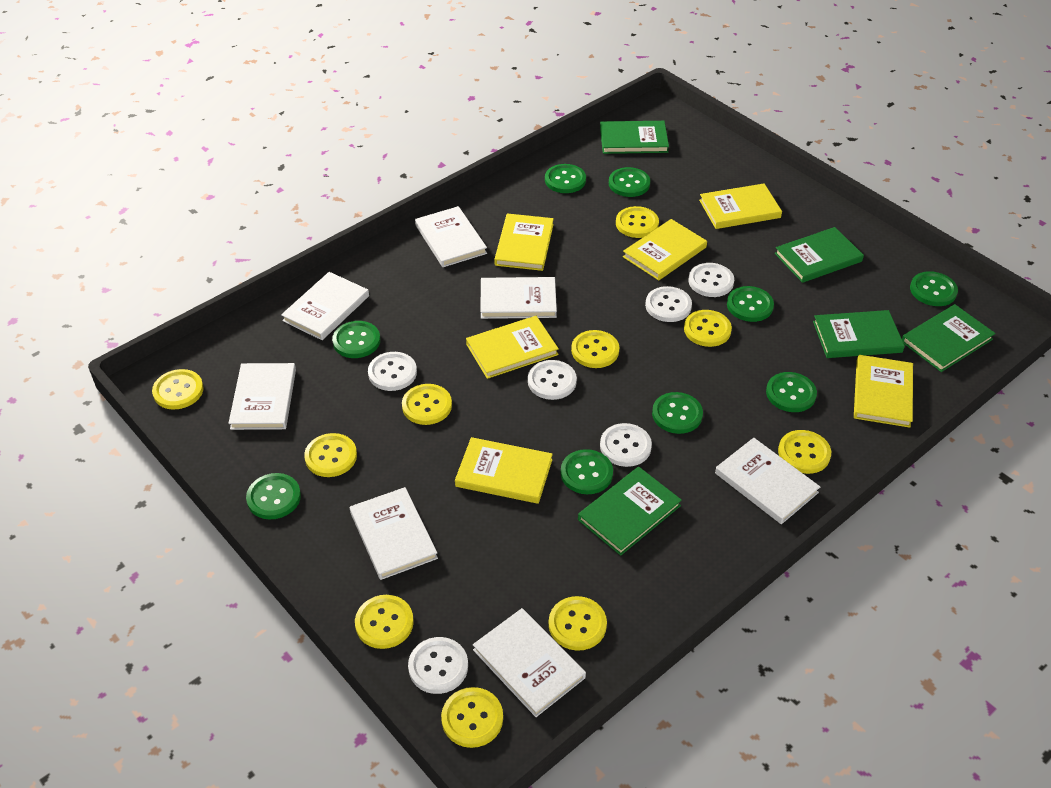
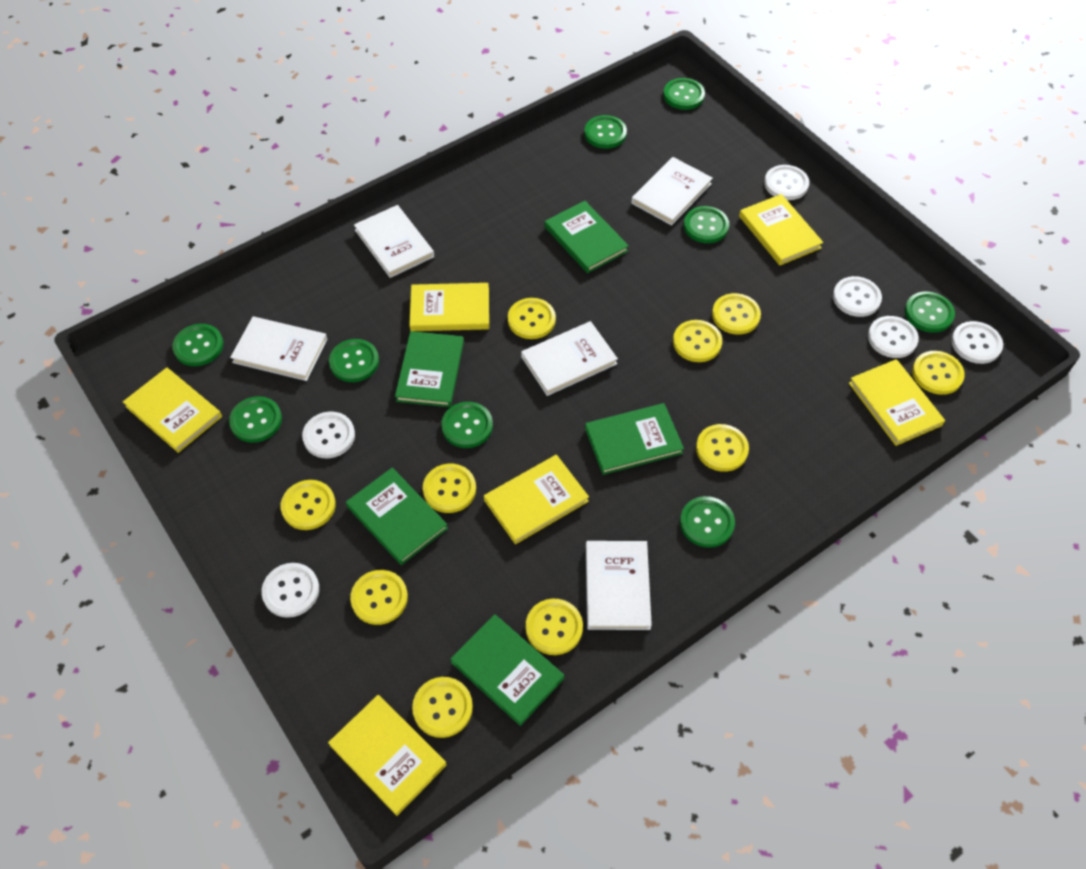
white book: 7 -> 5

